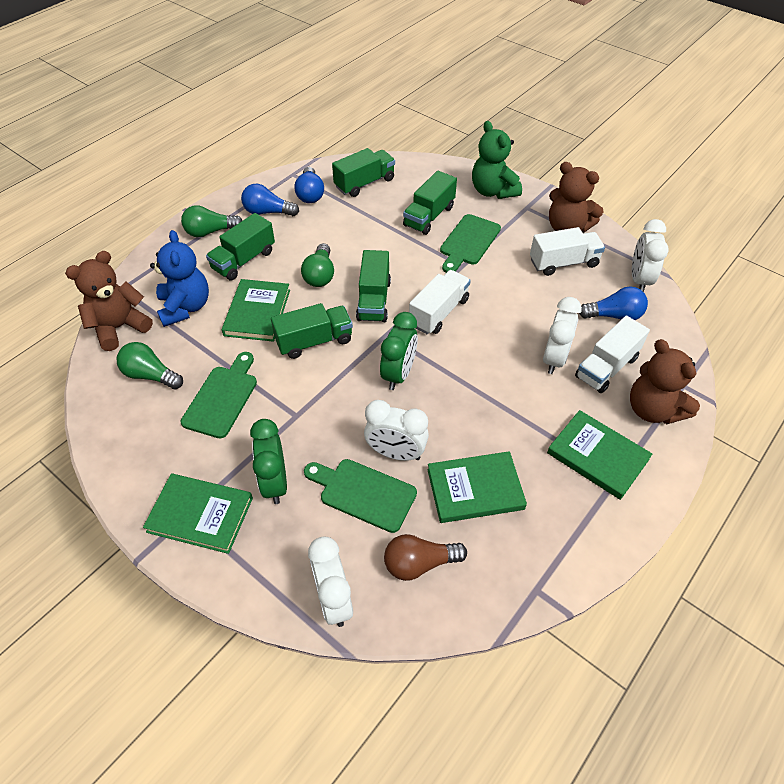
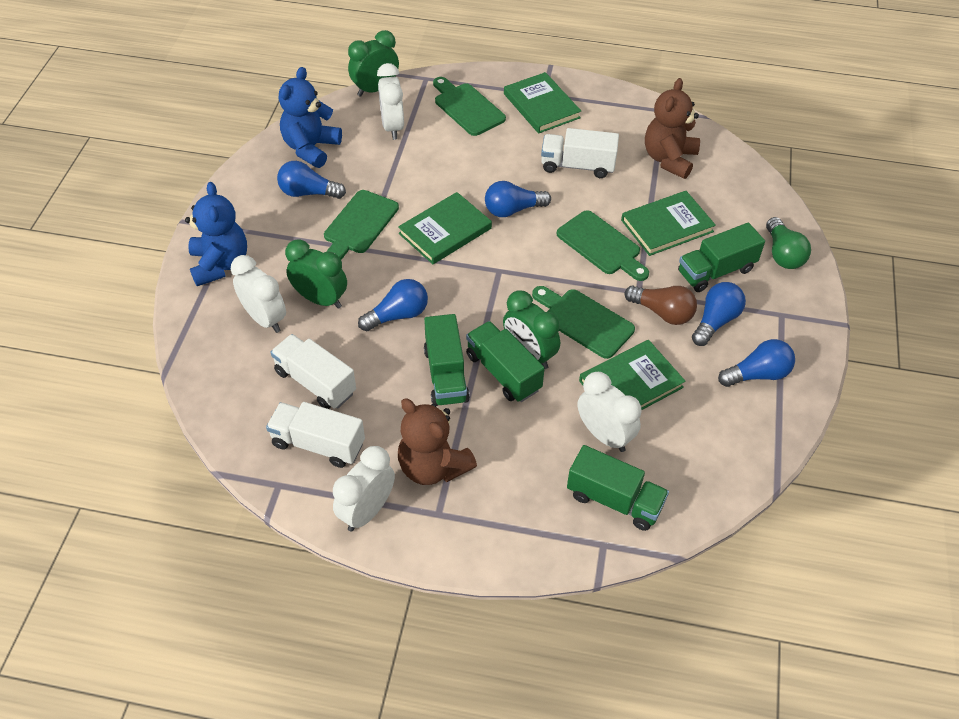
blue light bulb: 3 -> 5
blue teddy bear: 1 -> 2
brown teddy bear: 3 -> 2
green clock: 2 -> 3
green cutting board: 3 -> 4
green light bulb: 3 -> 1
green teddy bear: 1 -> 0
green truck: 5 -> 4

